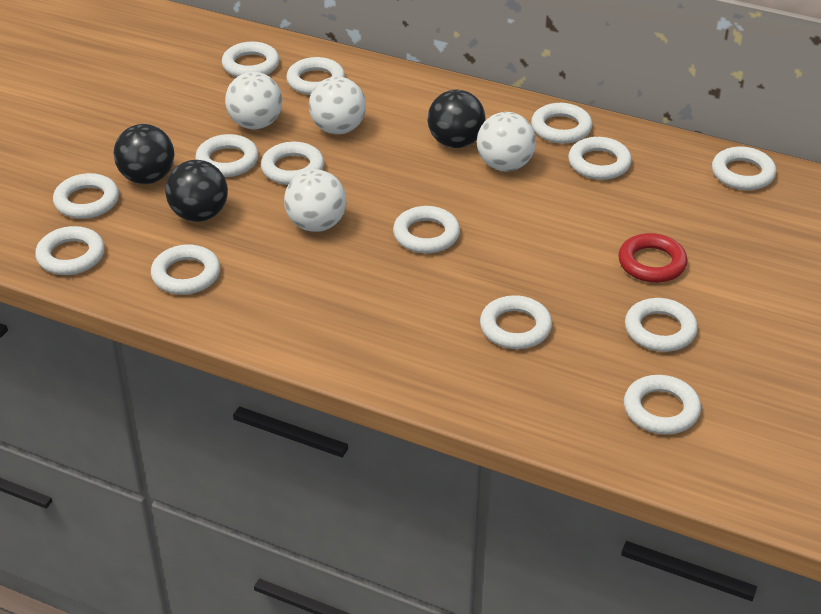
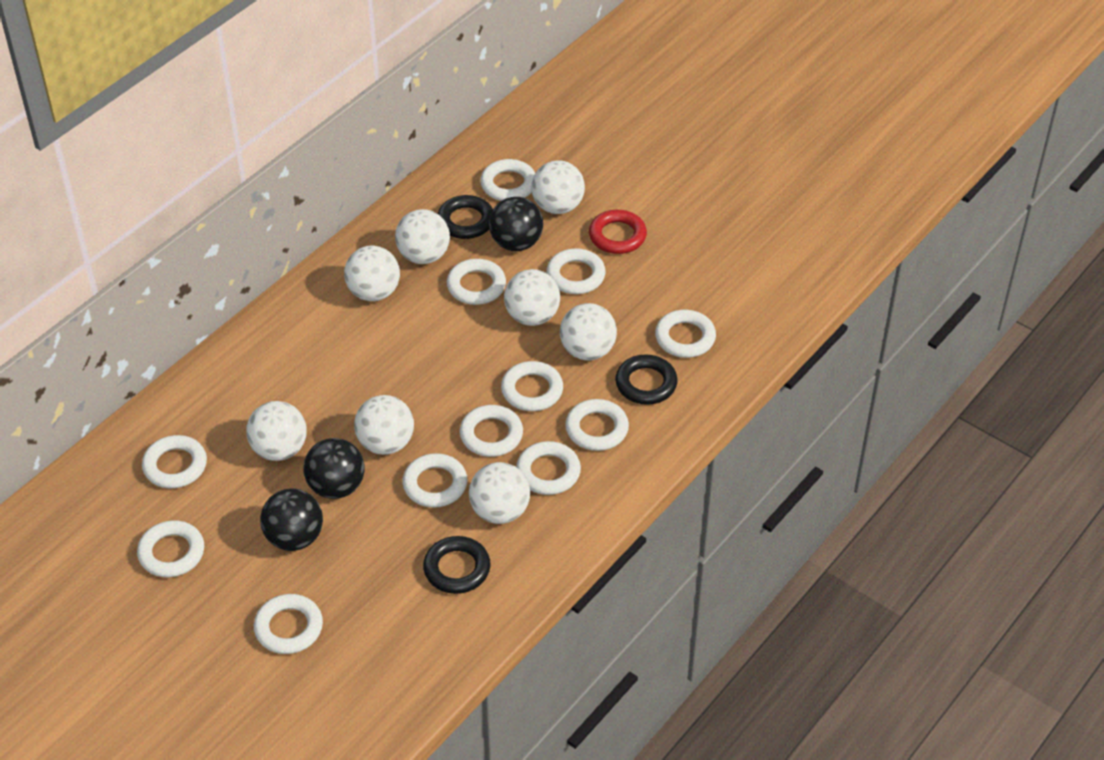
black ring: 0 -> 3
white ball: 4 -> 8
white ring: 14 -> 12

